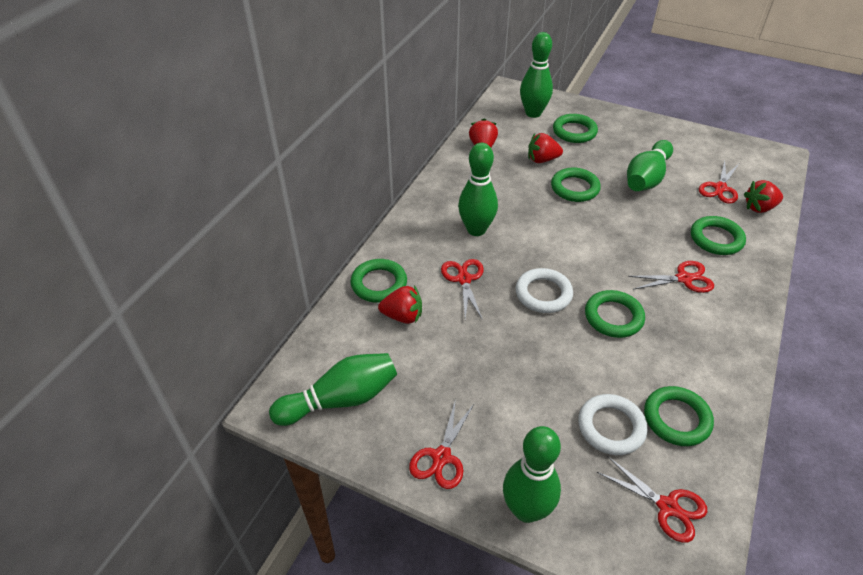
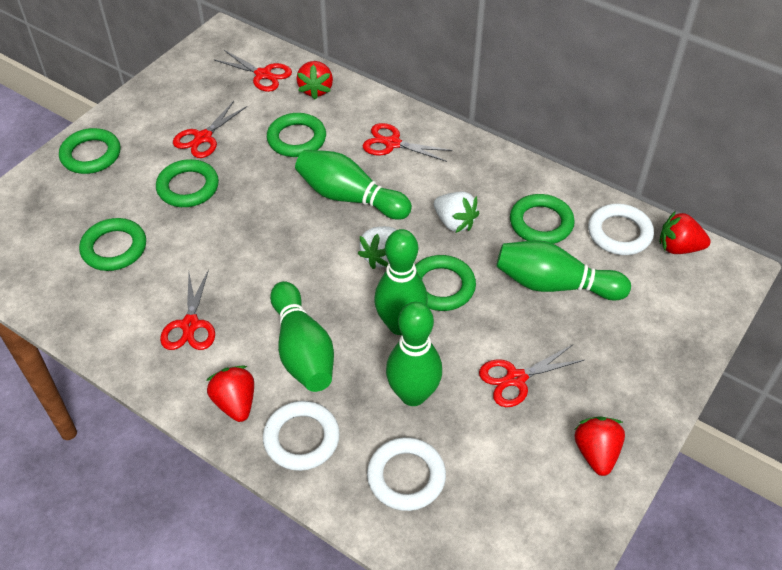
white ring: 2 -> 3
white strawberry: 0 -> 2

